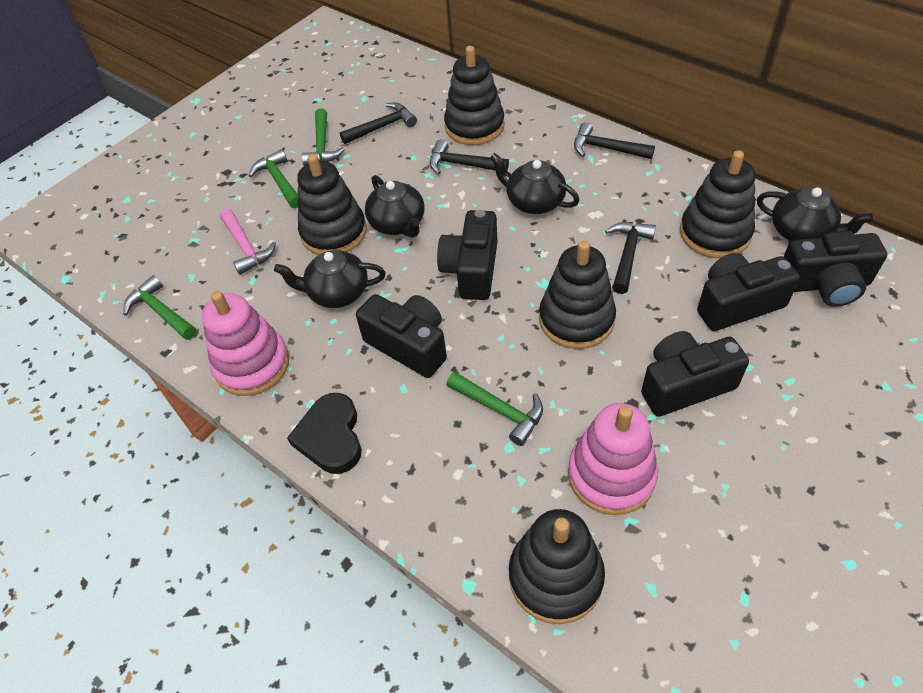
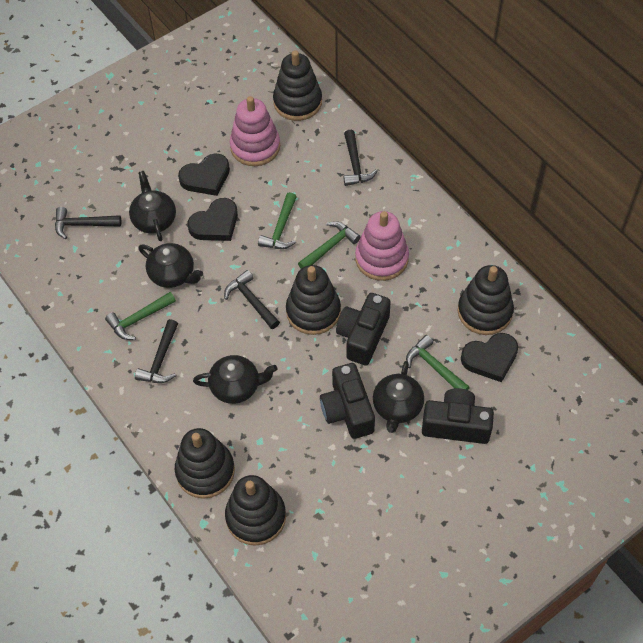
black camera: 5 -> 3
black heart: 1 -> 3
pink hammer: 1 -> 0

